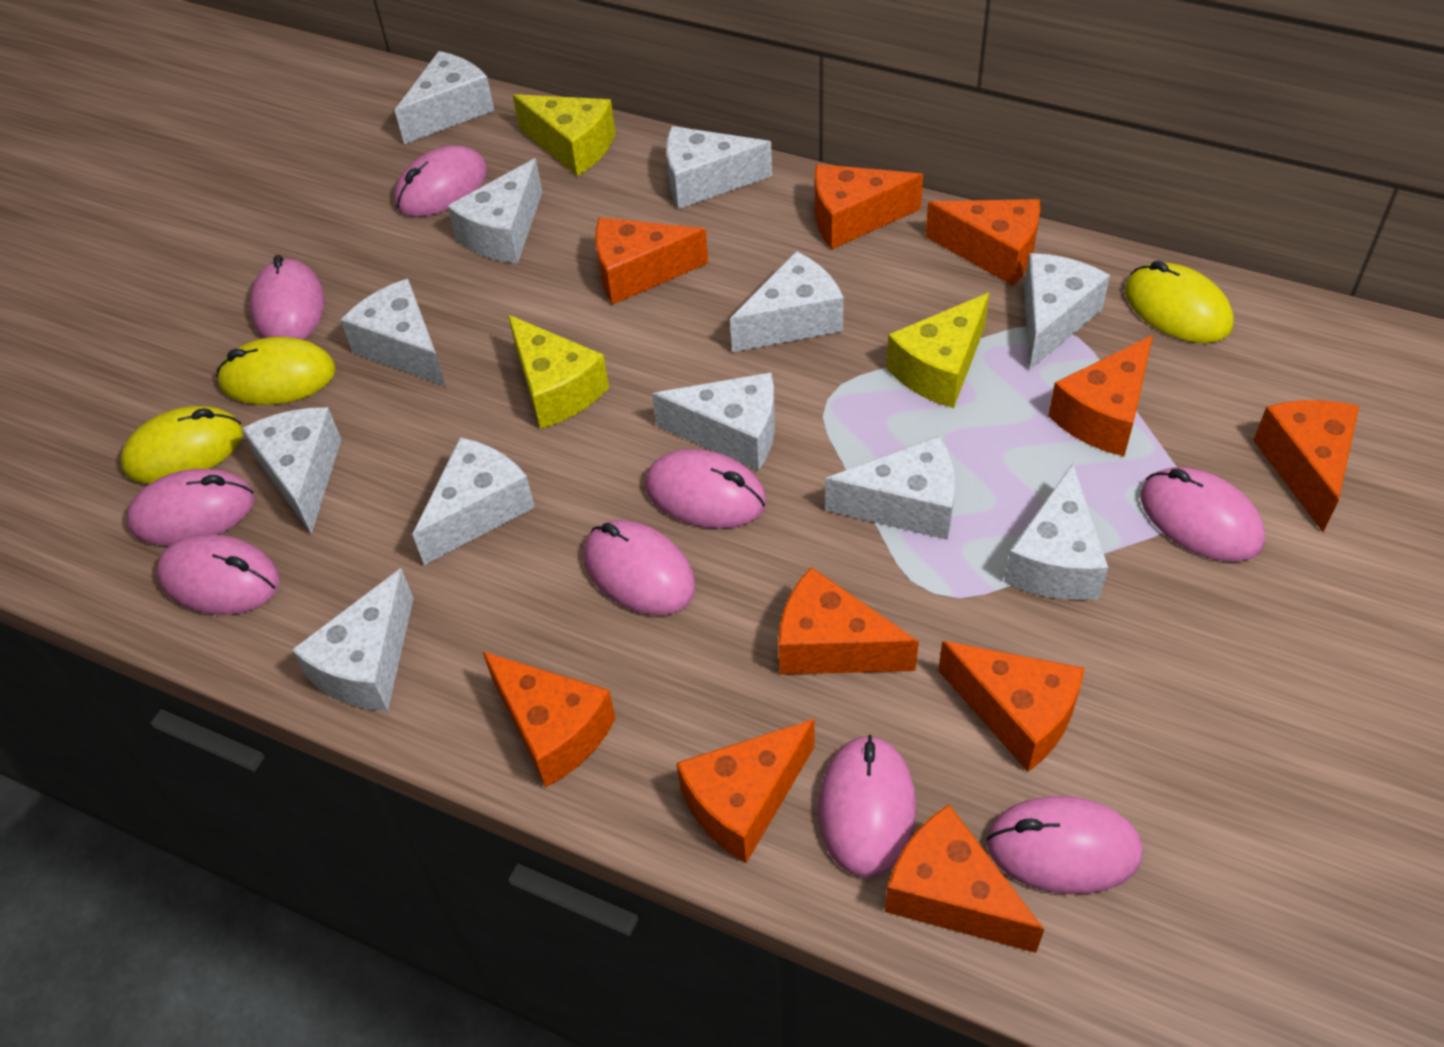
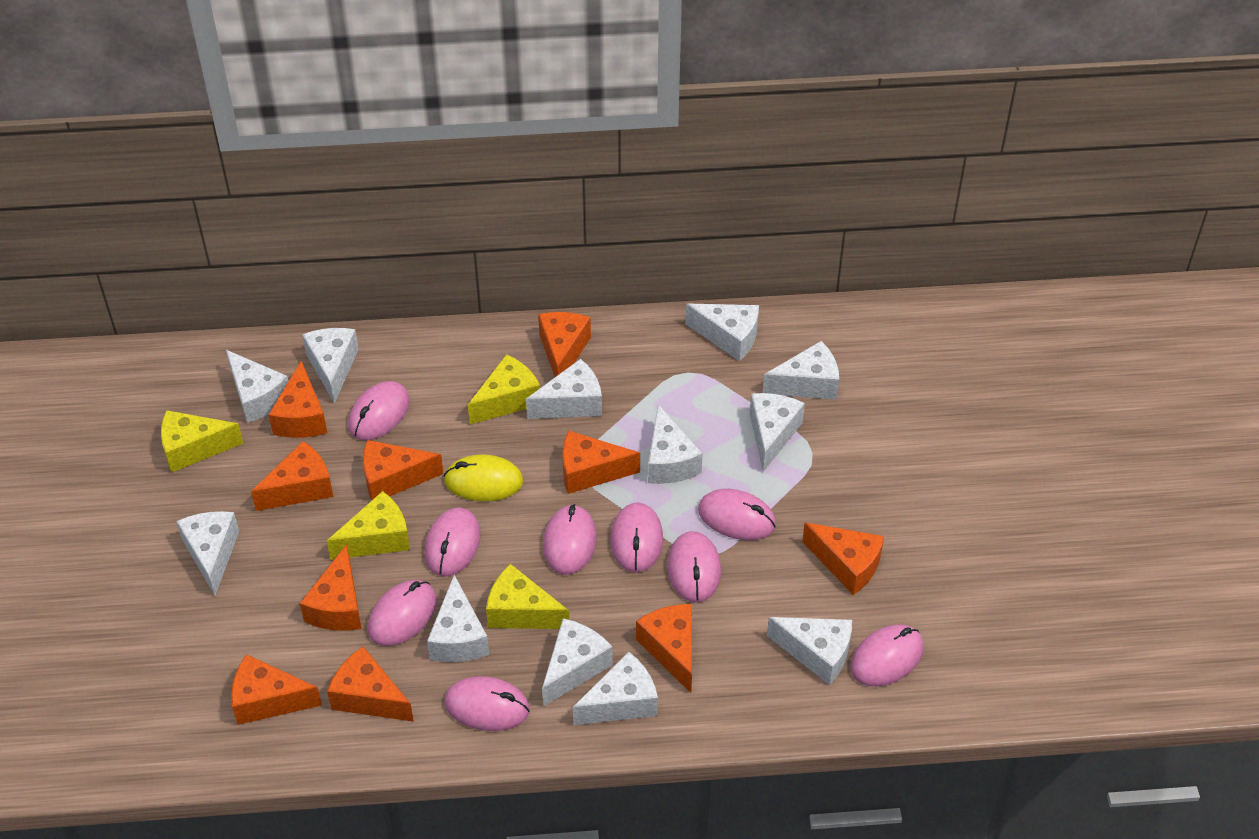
yellow cheese: 3 -> 4
yellow mouse: 3 -> 1

